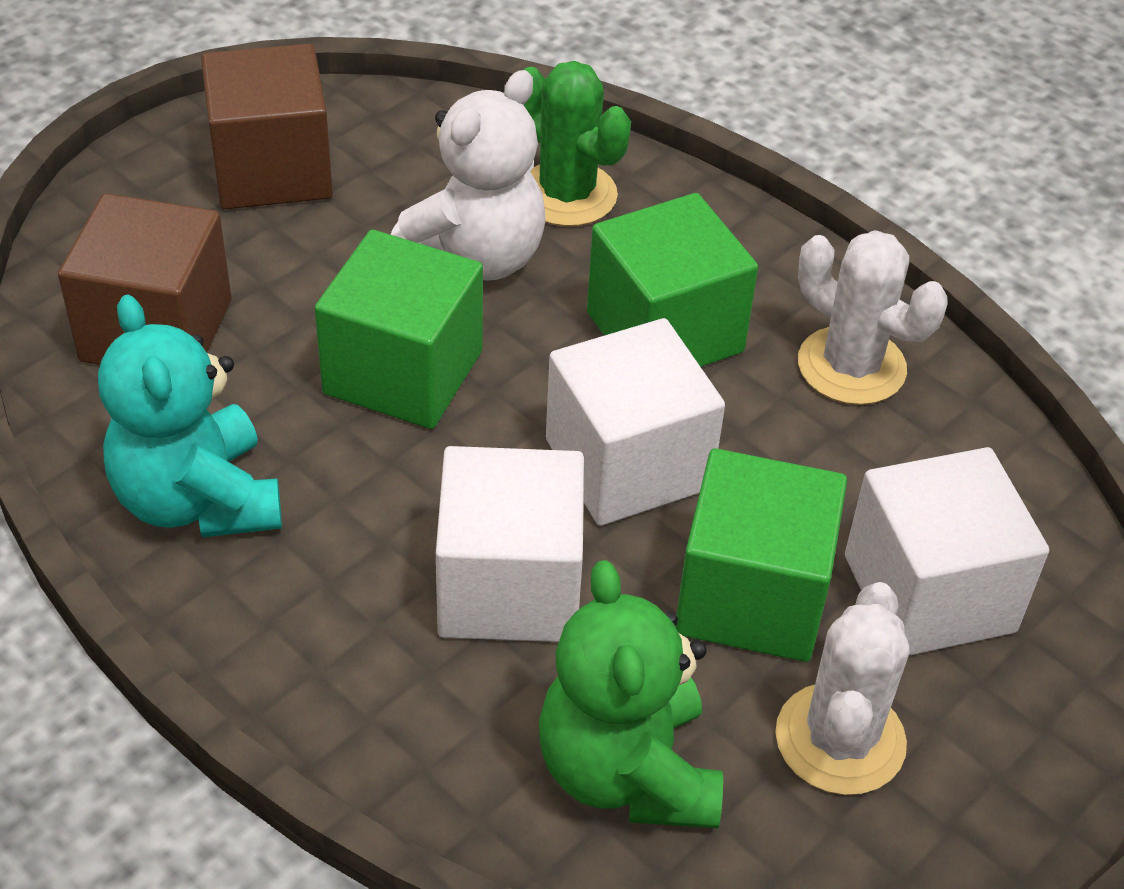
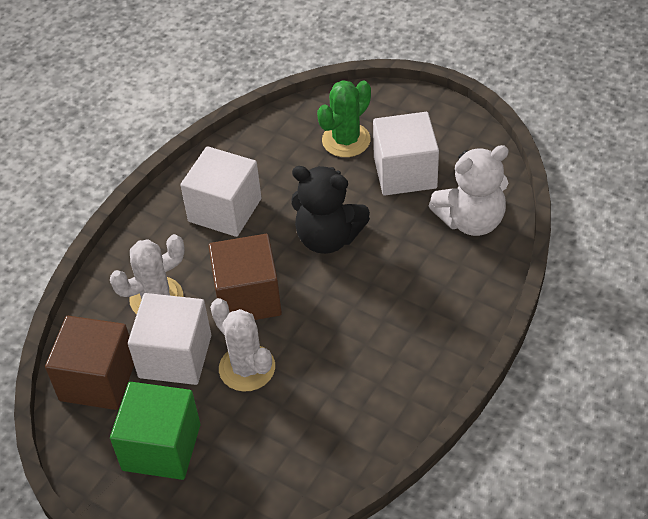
black teddy bear: 0 -> 1
green cube: 3 -> 1
green teddy bear: 1 -> 0
turquoise teddy bear: 1 -> 0

